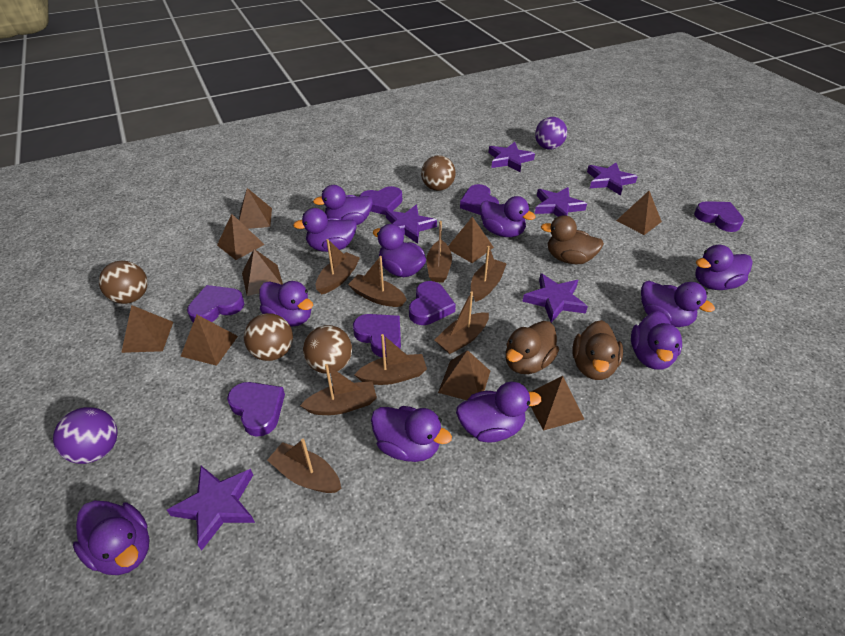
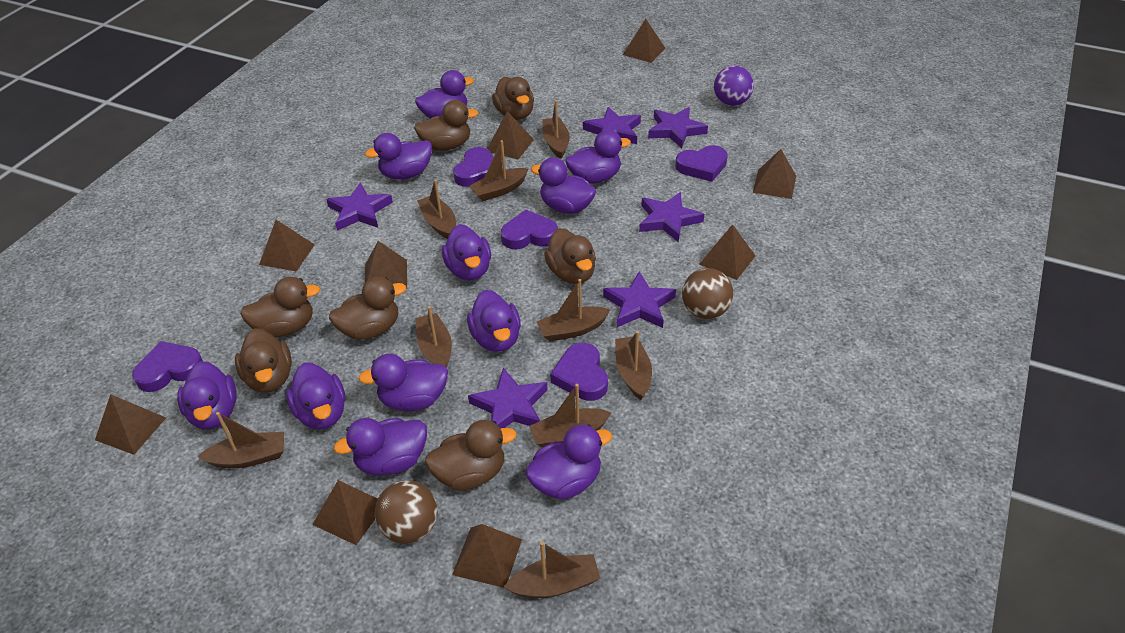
brown ball: 4 -> 2
brown boat: 8 -> 9
brown duck: 3 -> 7
purple ball: 2 -> 1
purple heart: 7 -> 5

